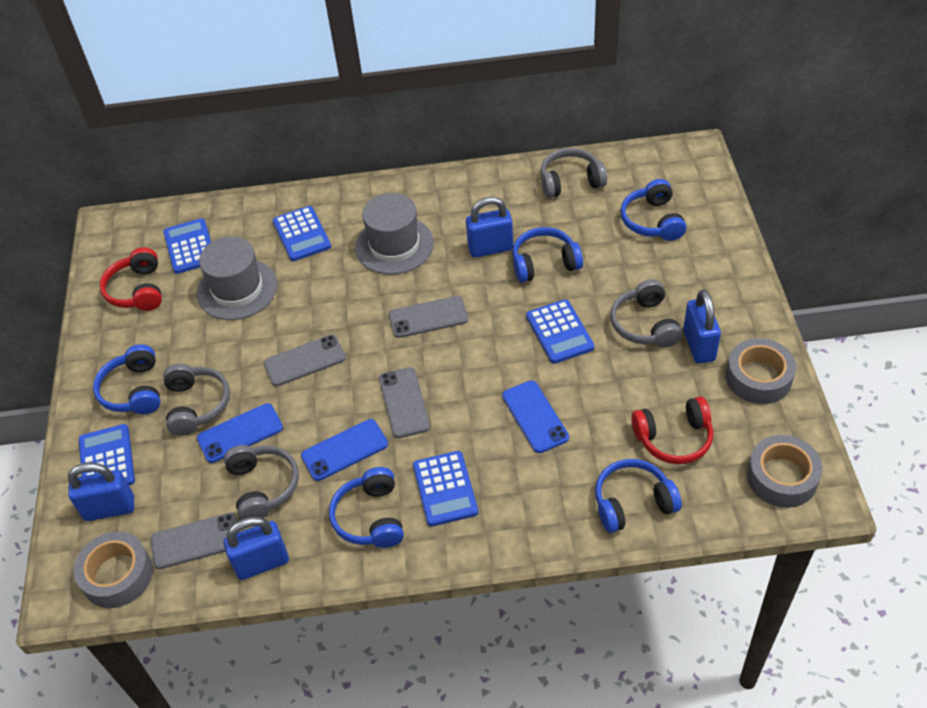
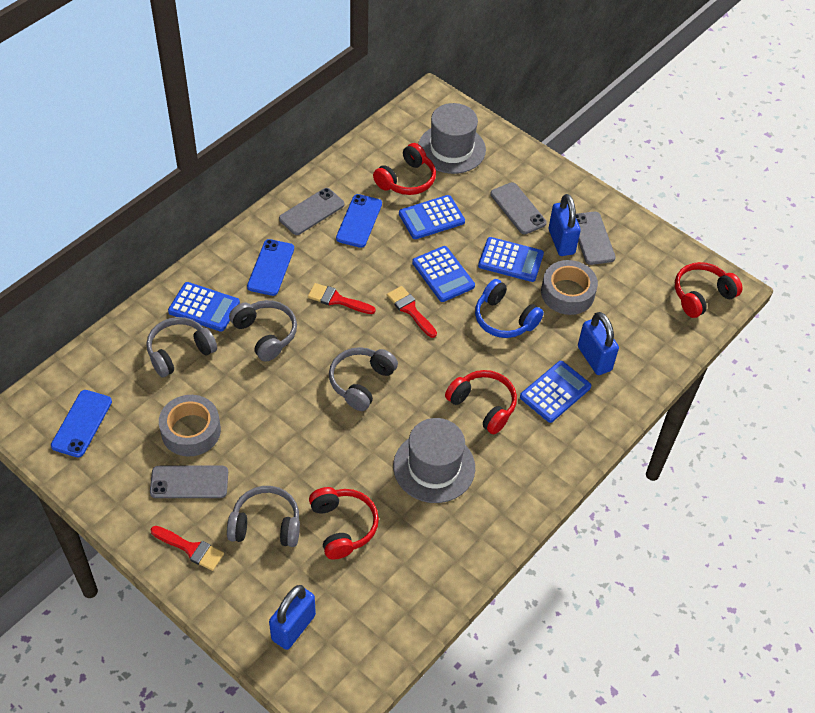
blue headphones: 5 -> 1
blue padlock: 4 -> 3
grey tape: 3 -> 2
red brush: 0 -> 3
red headphones: 2 -> 4

